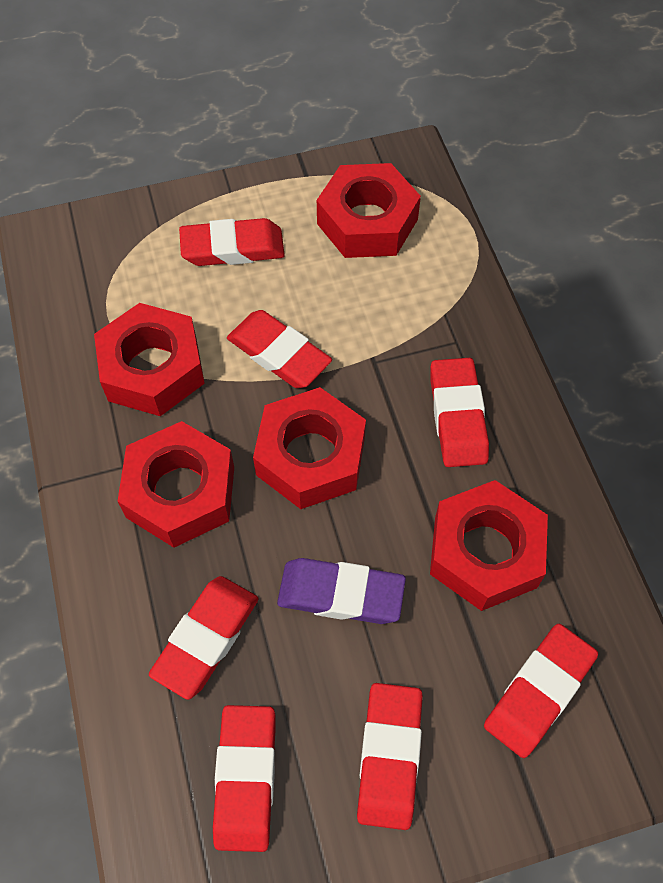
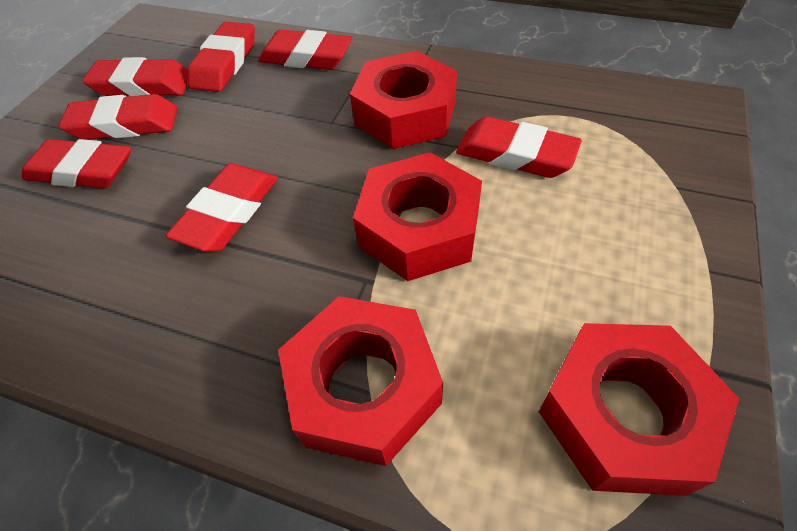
purple eraser: 1 -> 0
red nut: 5 -> 4

